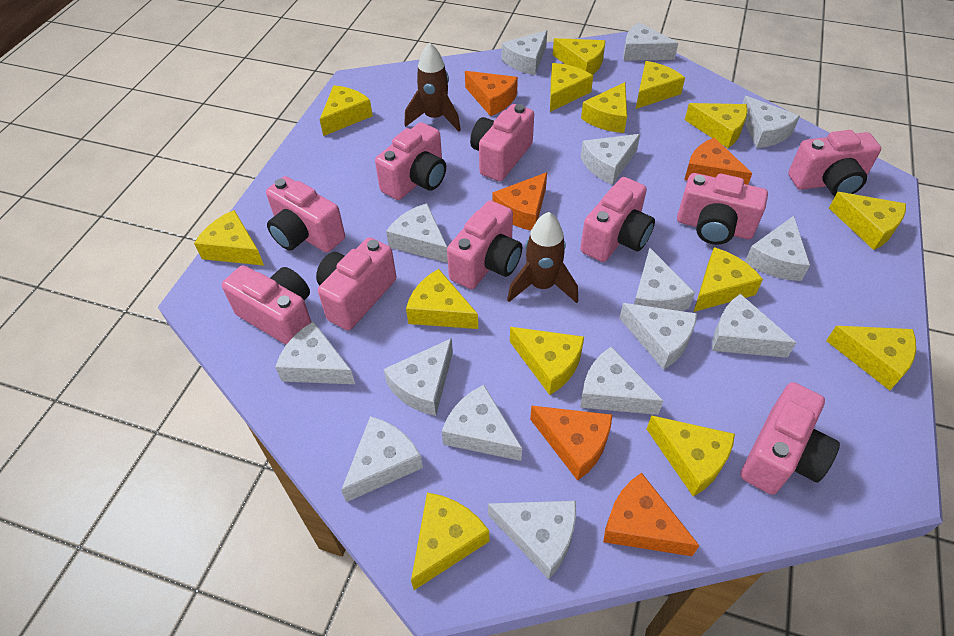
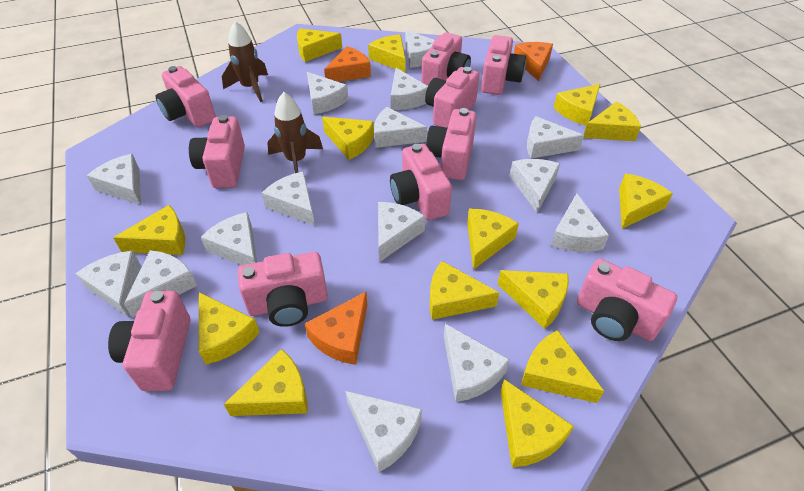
orange cheese: 5 -> 3

